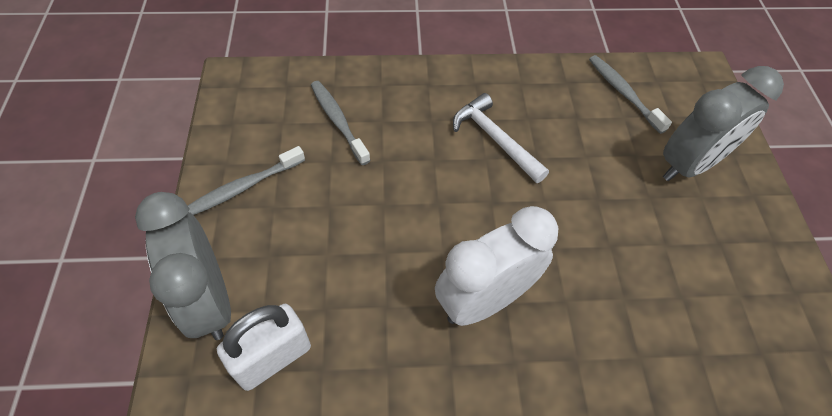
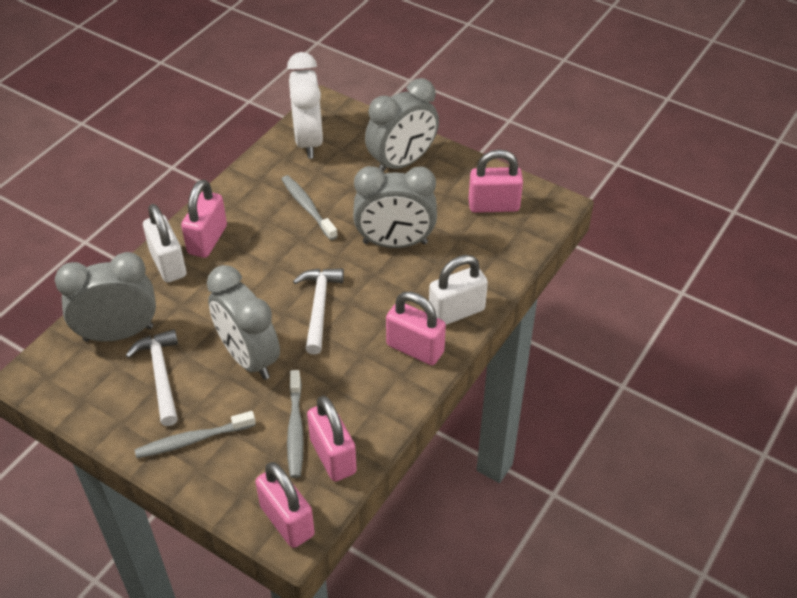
grey clock: 2 -> 4
pink padlock: 0 -> 5
white hammer: 1 -> 2
white padlock: 1 -> 2

